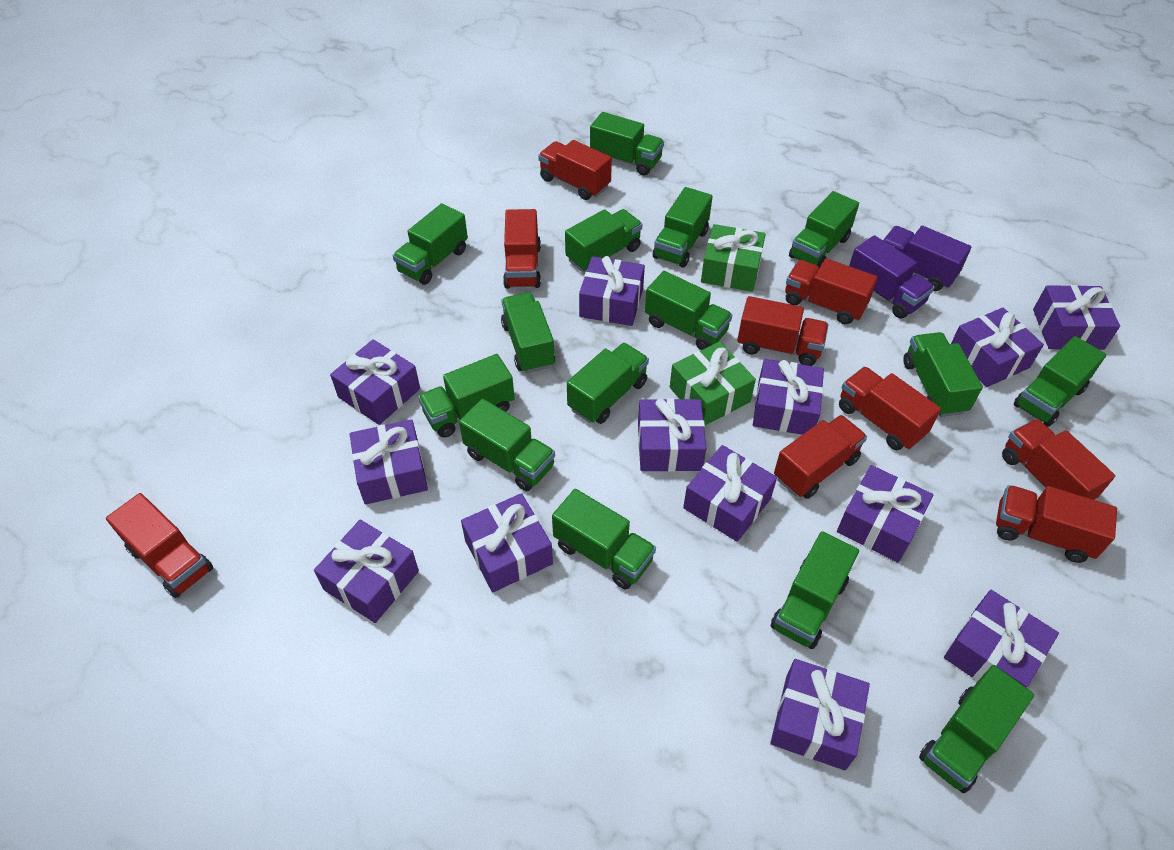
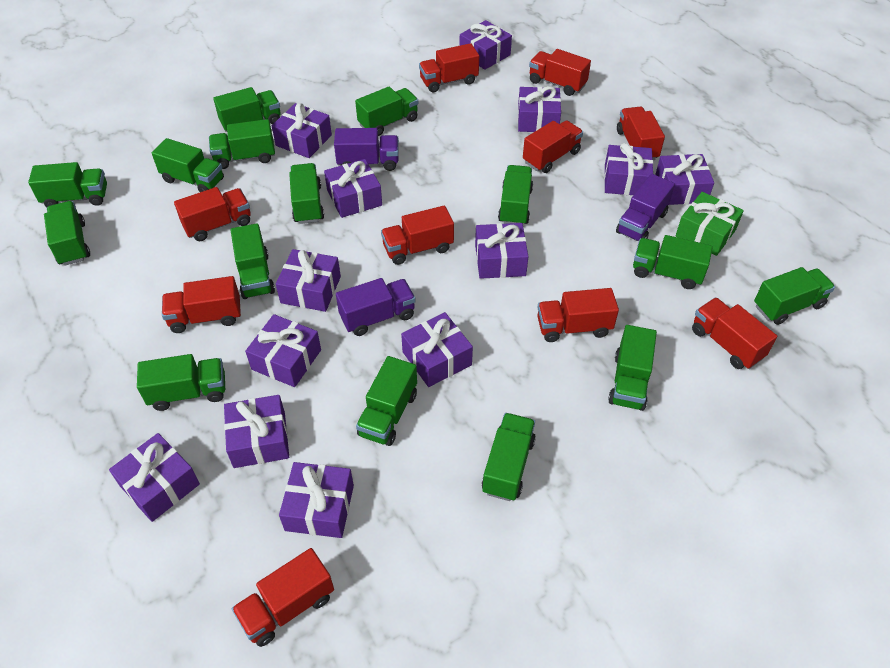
green gift: 2 -> 1
purple truck: 2 -> 3
red truck: 9 -> 10

